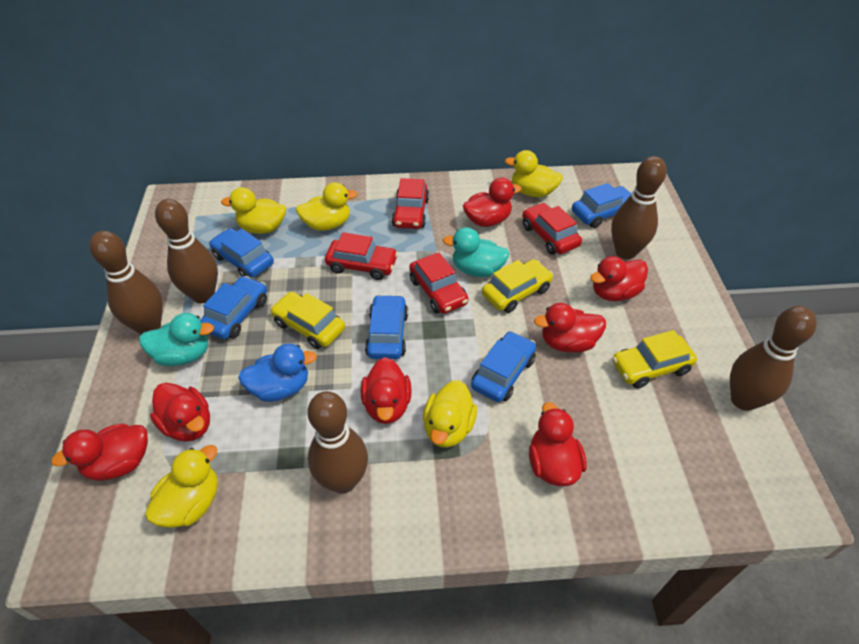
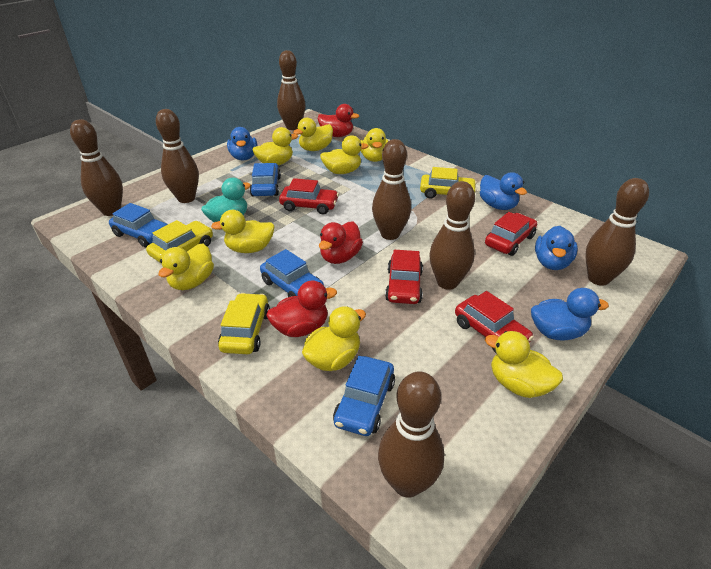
blue car: 5 -> 4
blue duck: 1 -> 4
brown bowling pin: 5 -> 7
red duck: 7 -> 3
turquoise duck: 2 -> 1
yellow duck: 5 -> 8

